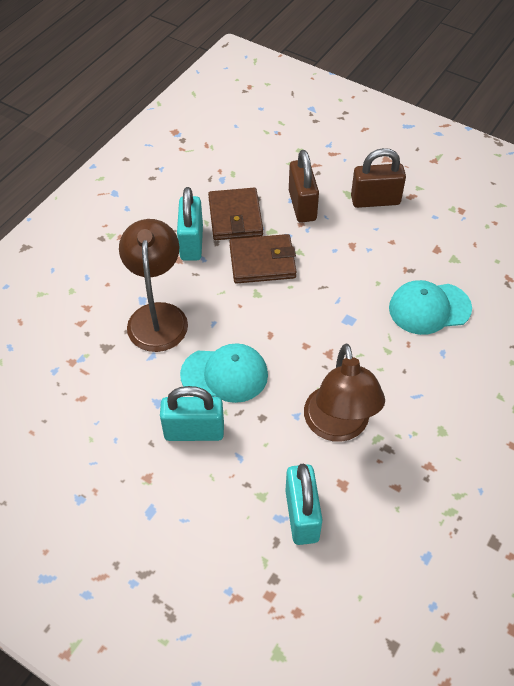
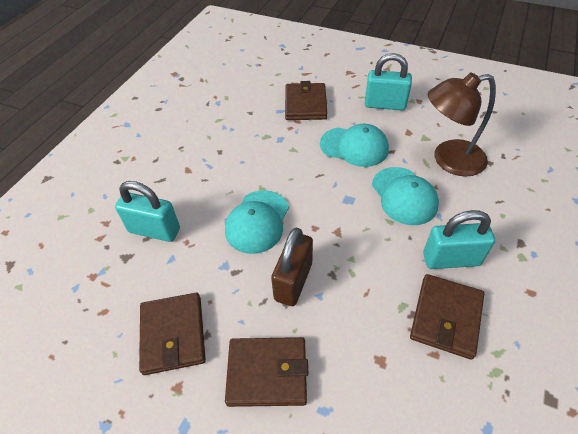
brown lamp: 2 -> 1
brown padlock: 2 -> 1
brown wallet: 2 -> 4
turquoise cap: 2 -> 3

